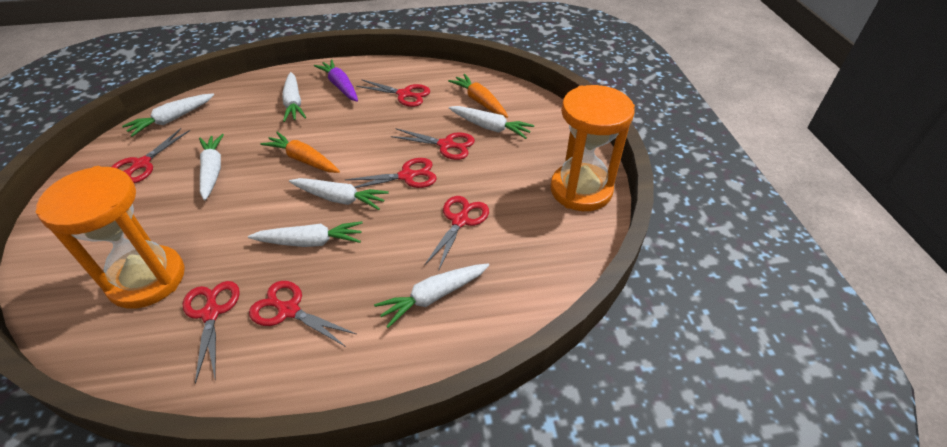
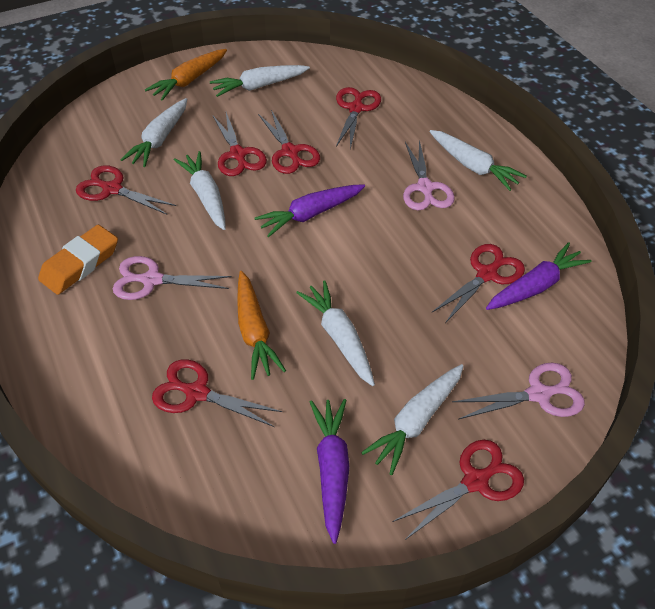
orange eraser: 0 -> 1
orange hourglass: 2 -> 0
pink scissors: 0 -> 3
purple carrot: 1 -> 3
white carrot: 7 -> 6

